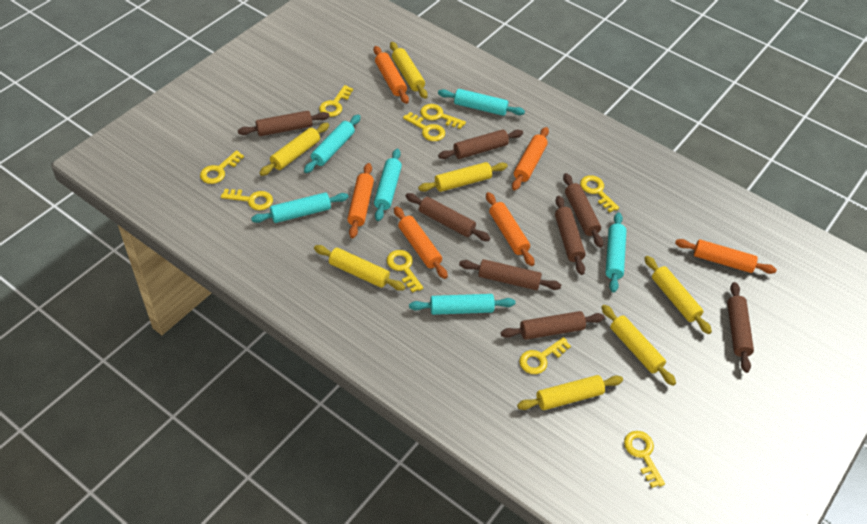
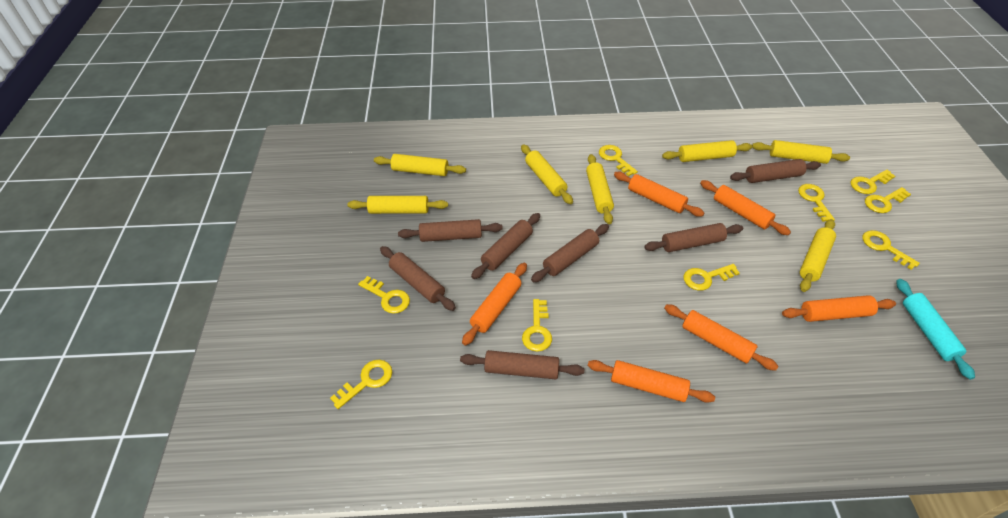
brown rolling pin: 8 -> 7
turquoise rolling pin: 6 -> 1

